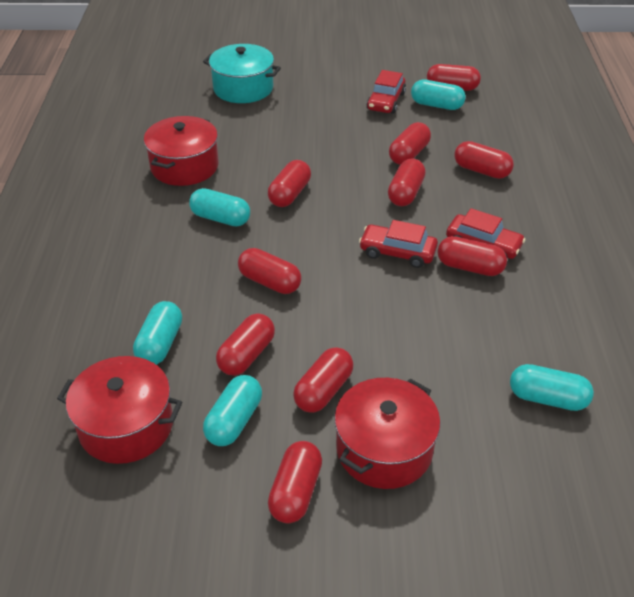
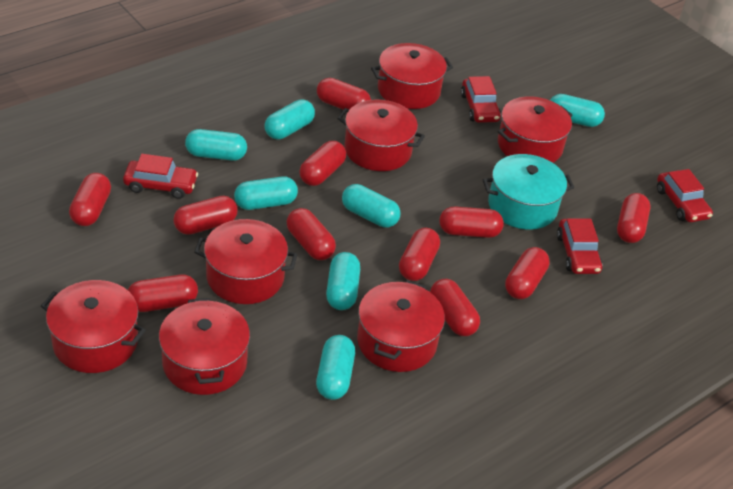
red capsule: 10 -> 11
red car: 3 -> 4
red pot: 3 -> 7
turquoise capsule: 5 -> 7

